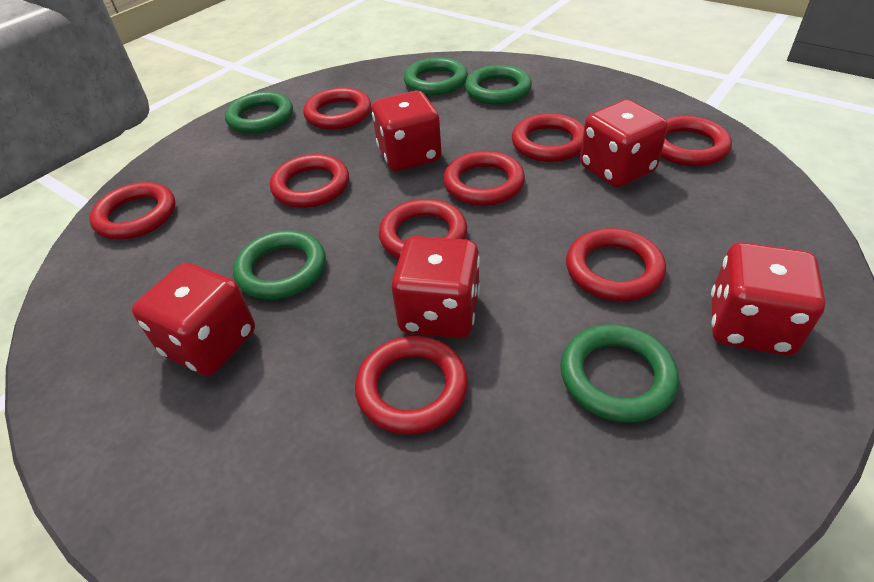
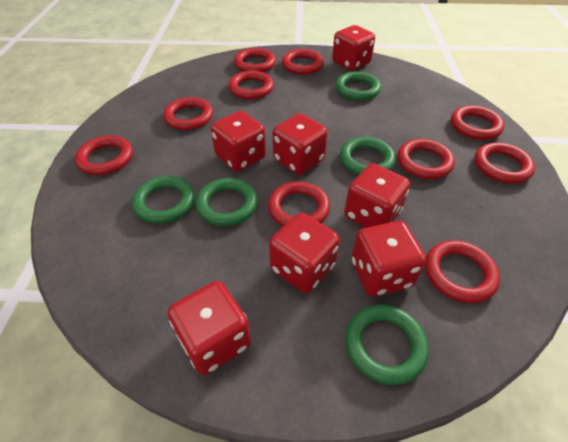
red dice: 5 -> 7
red ring: 9 -> 10

